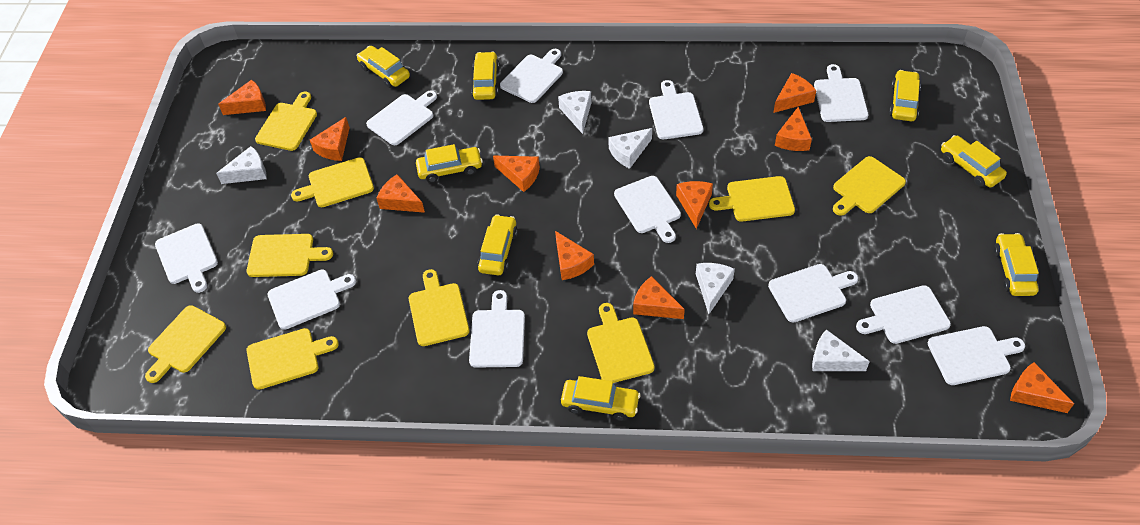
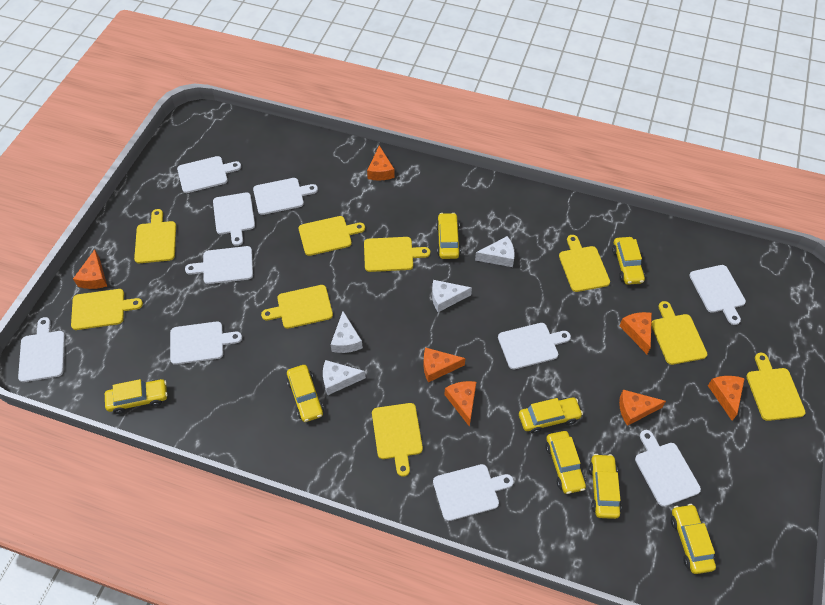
orange cheese: 10 -> 7
white cheese: 5 -> 4
white cutting board: 11 -> 10

